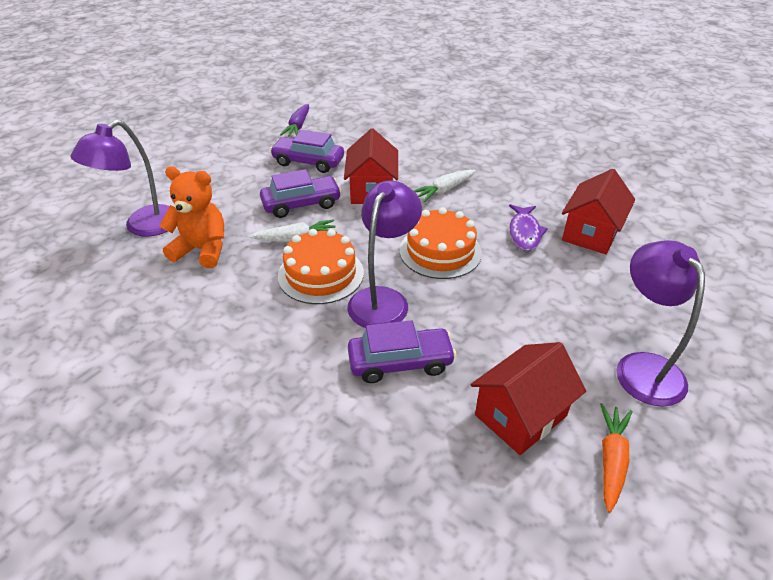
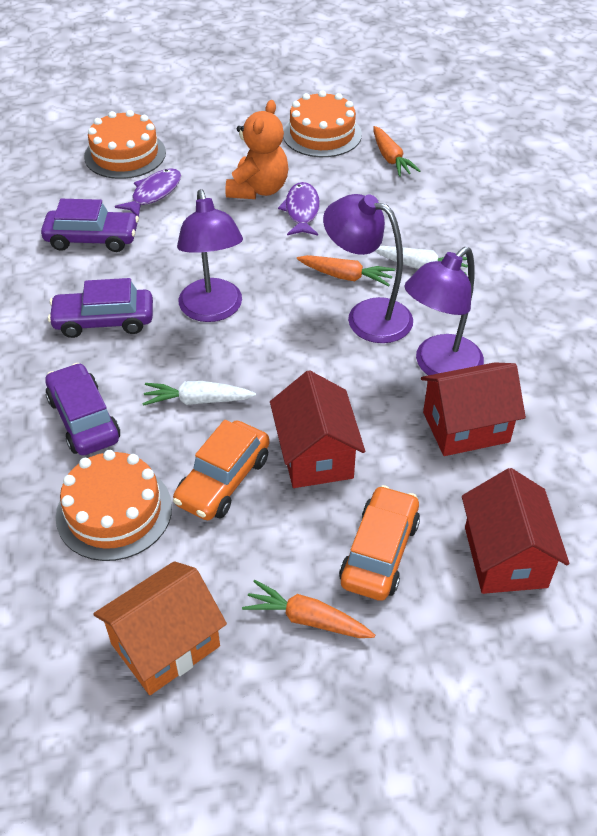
orange cake: 2 -> 3
orange car: 0 -> 2
orange carrot: 1 -> 3
orange house: 0 -> 1
purple carrot: 1 -> 0
purple fish: 1 -> 2

